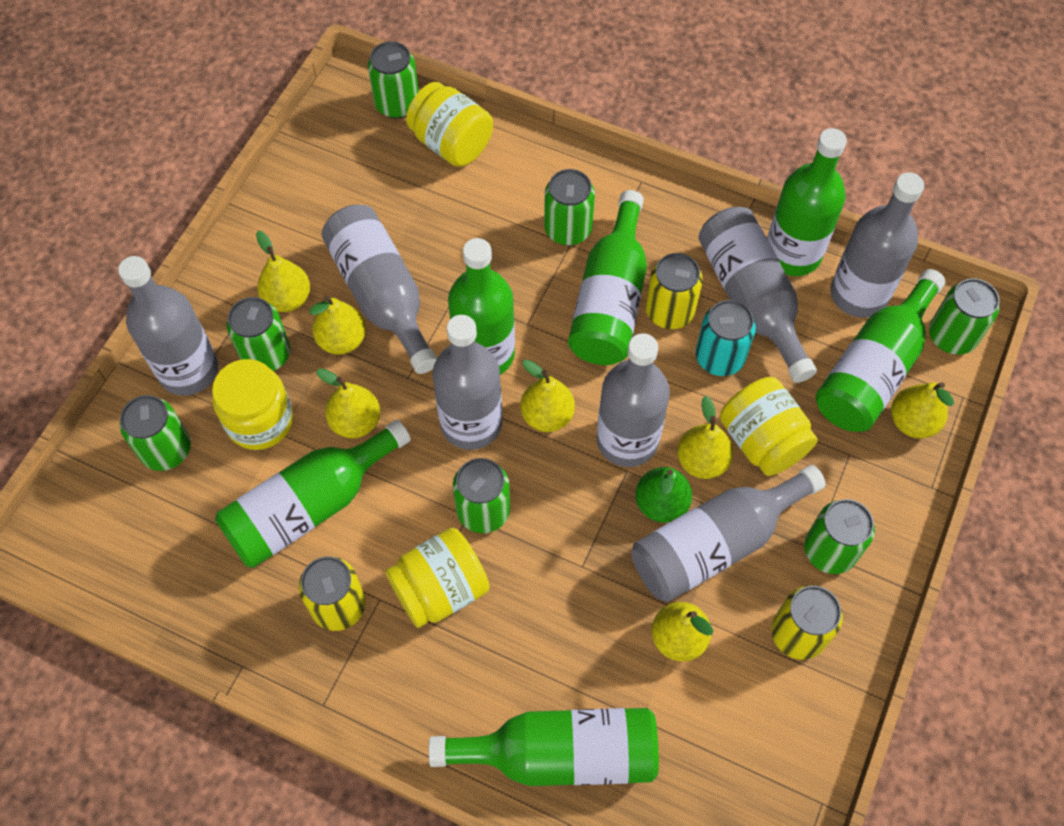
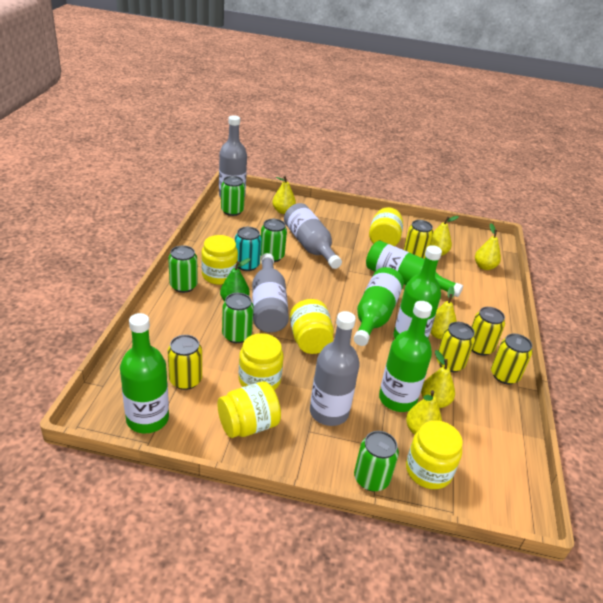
green bottle: 6 -> 5
green can: 7 -> 5
grey bottle: 7 -> 4
yellow can: 3 -> 5
yellow jar: 4 -> 6
yellow pear: 7 -> 6

